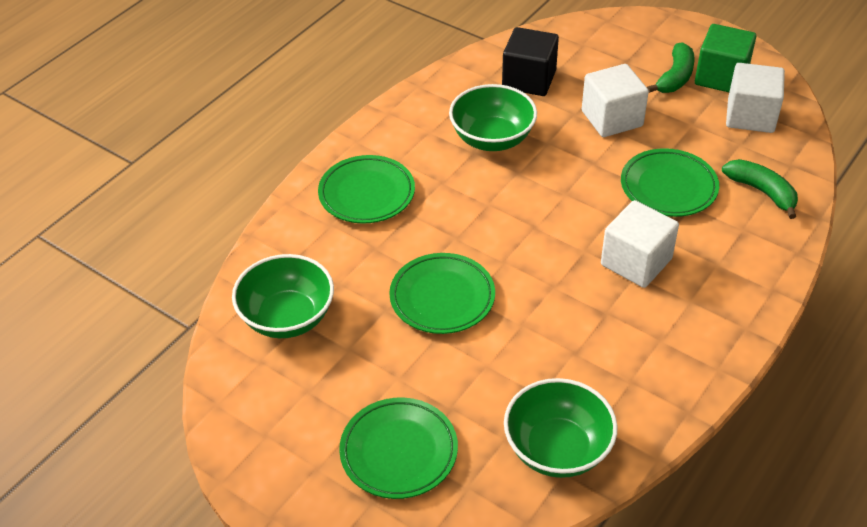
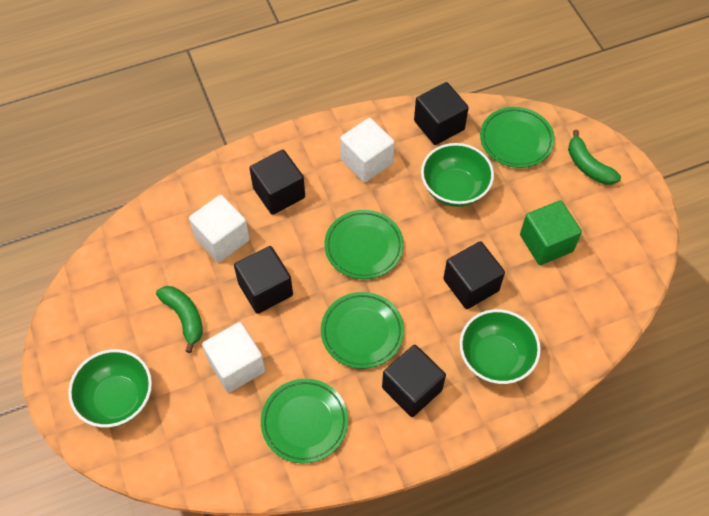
black cube: 1 -> 5

